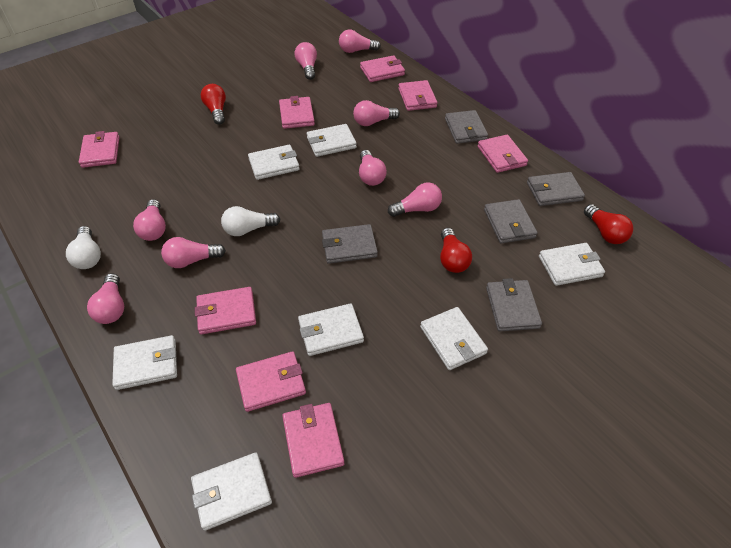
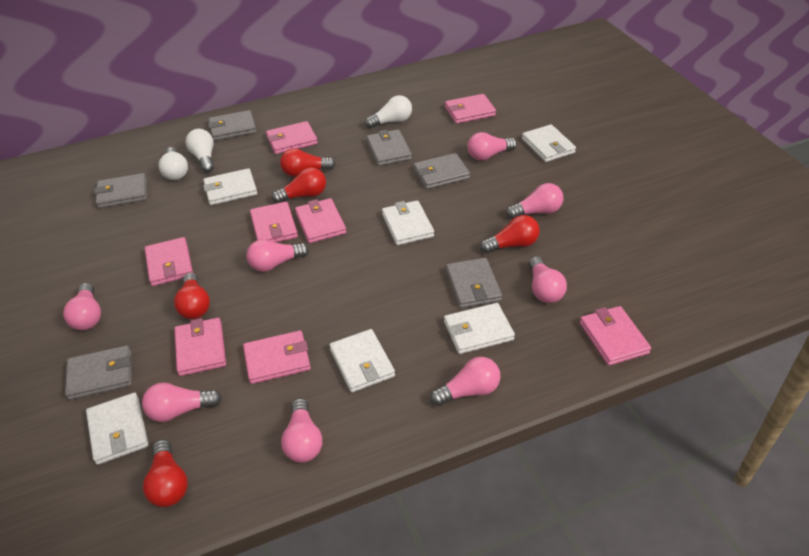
grey wallet: 5 -> 6
red light bulb: 3 -> 5
white light bulb: 2 -> 3
white wallet: 7 -> 6

